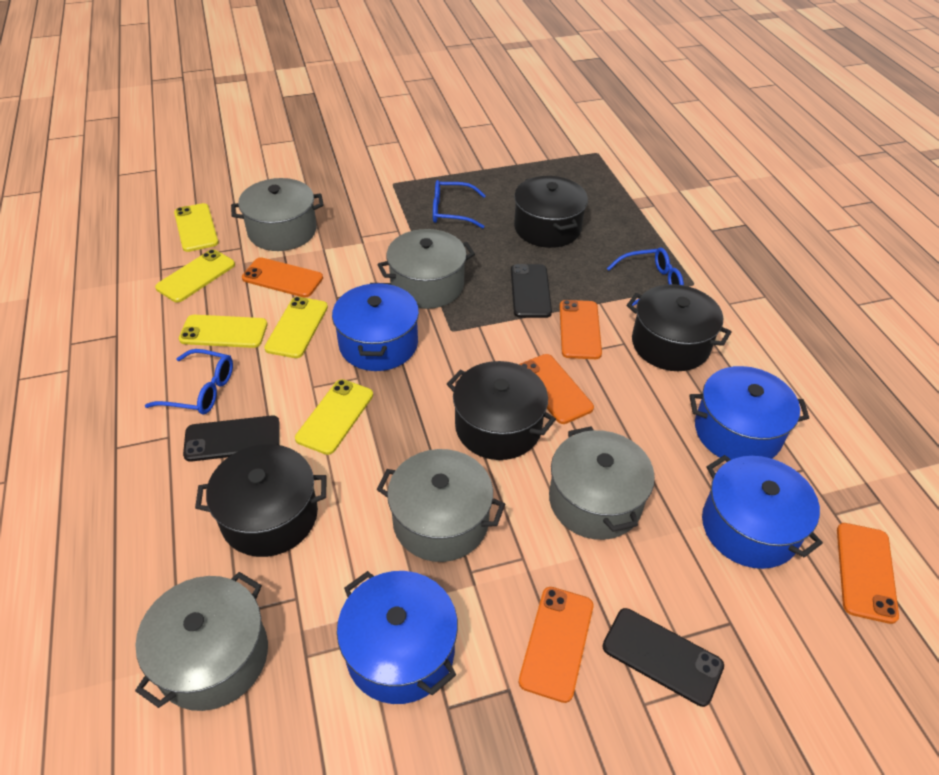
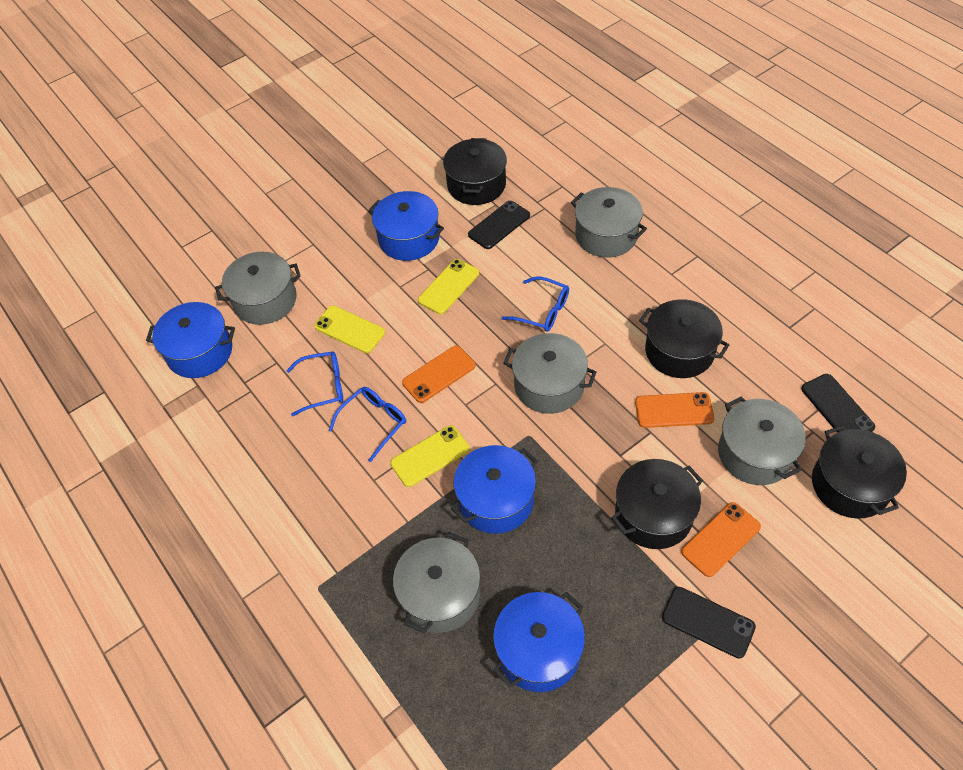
orange phone: 5 -> 3
yellow phone: 5 -> 3

